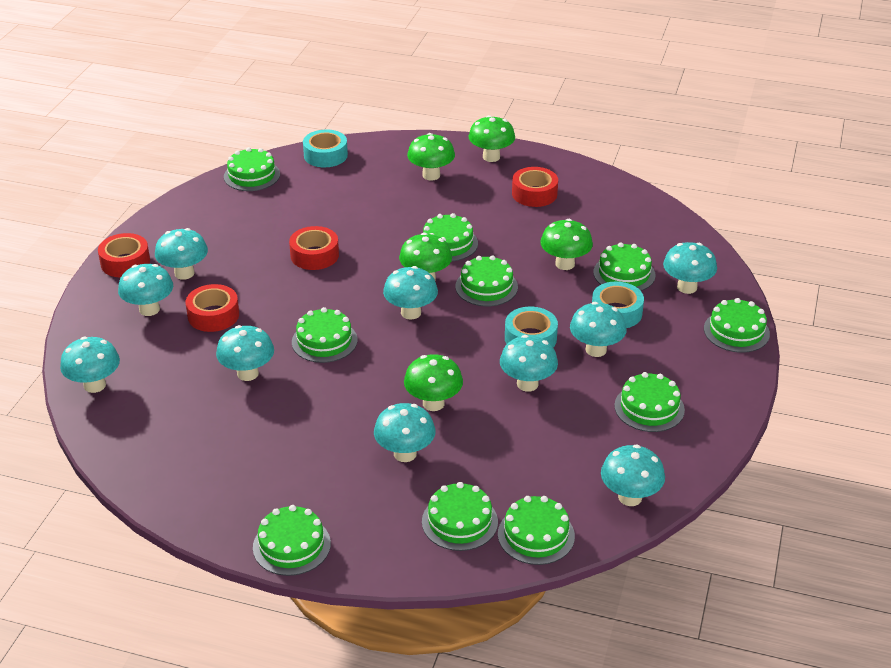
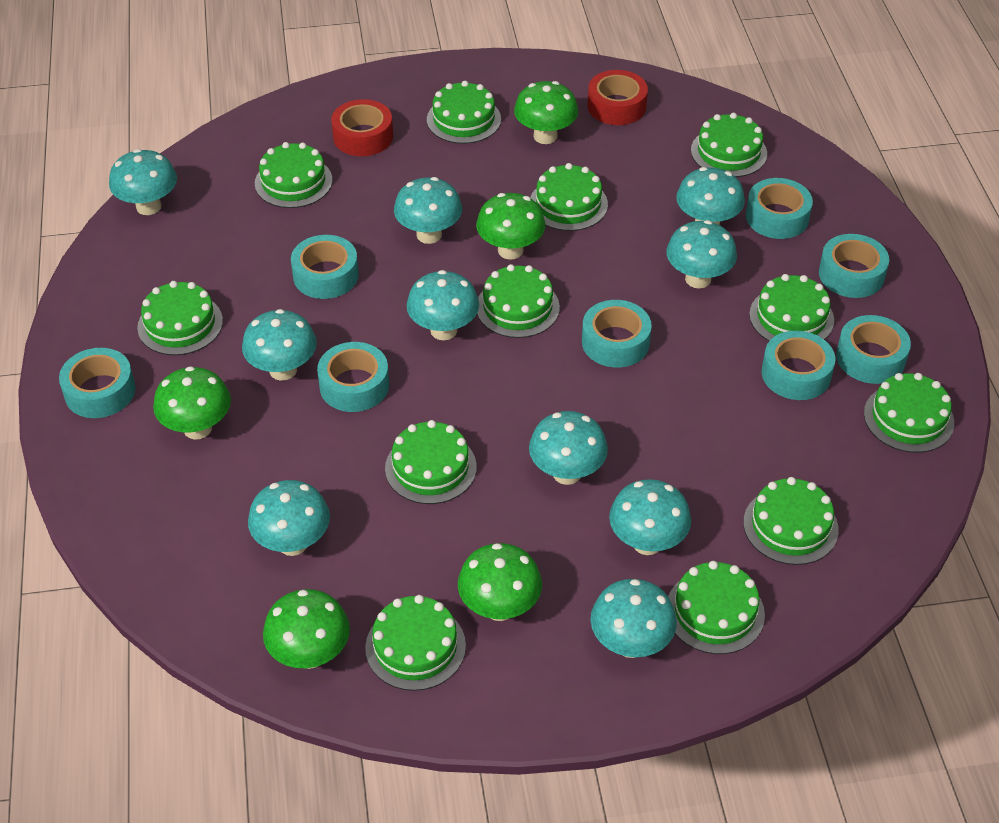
green cake: 10 -> 12
red tape: 4 -> 2
turquoise tape: 3 -> 8

